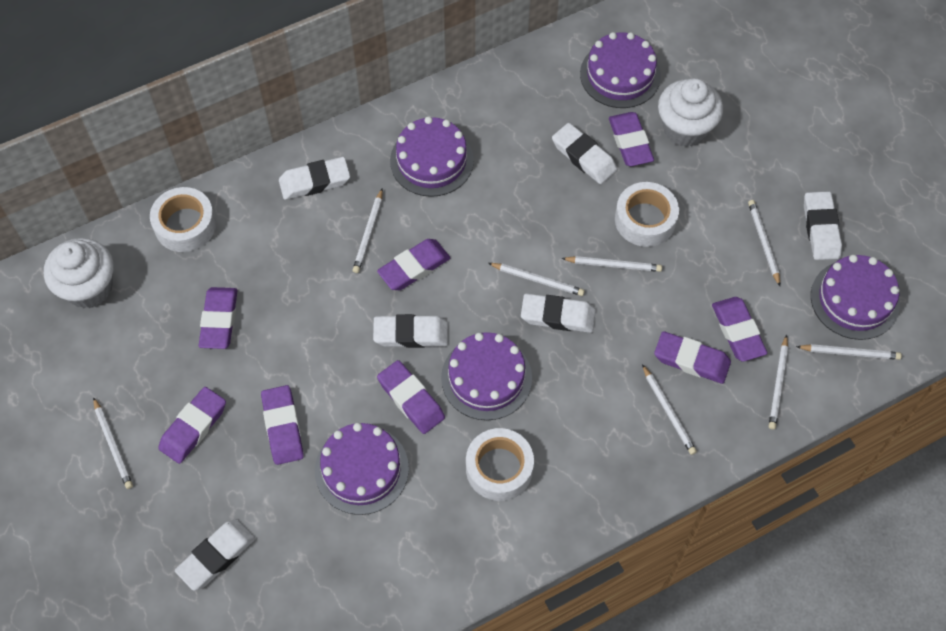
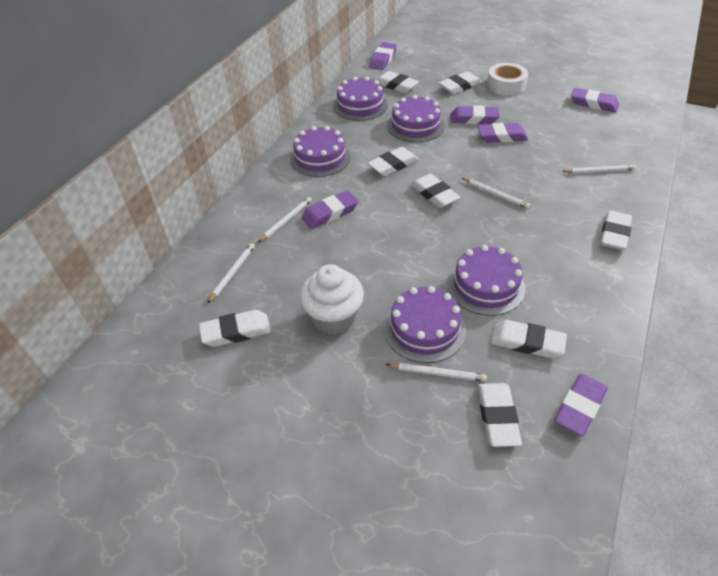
purple eraser: 8 -> 6
white cupcake: 2 -> 1
white eraser: 6 -> 8
white pencil: 8 -> 5
white tape: 3 -> 1

